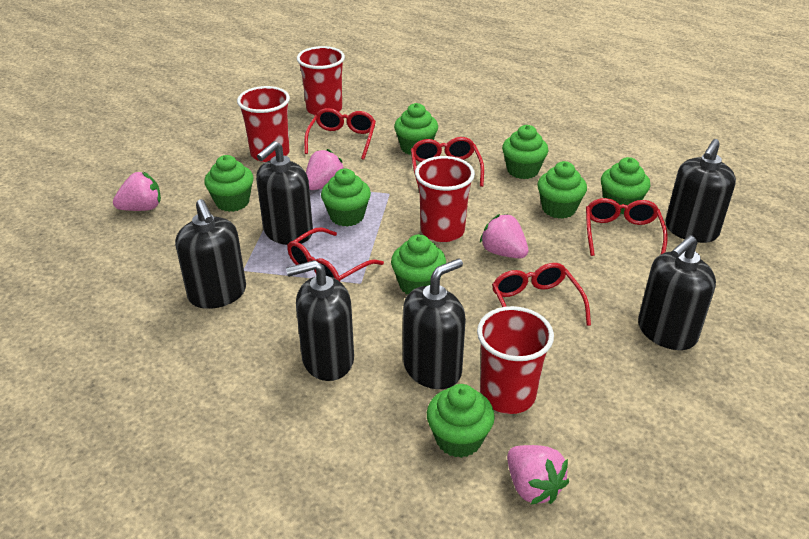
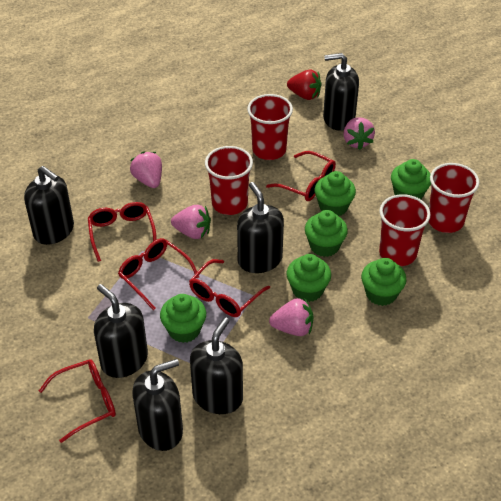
green cupcake: 8 -> 6
red strawberry: 0 -> 1

